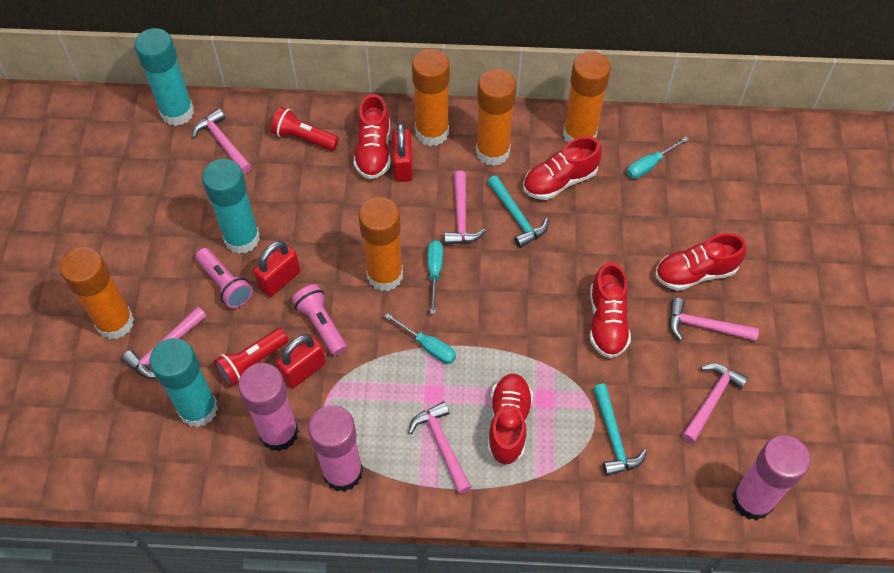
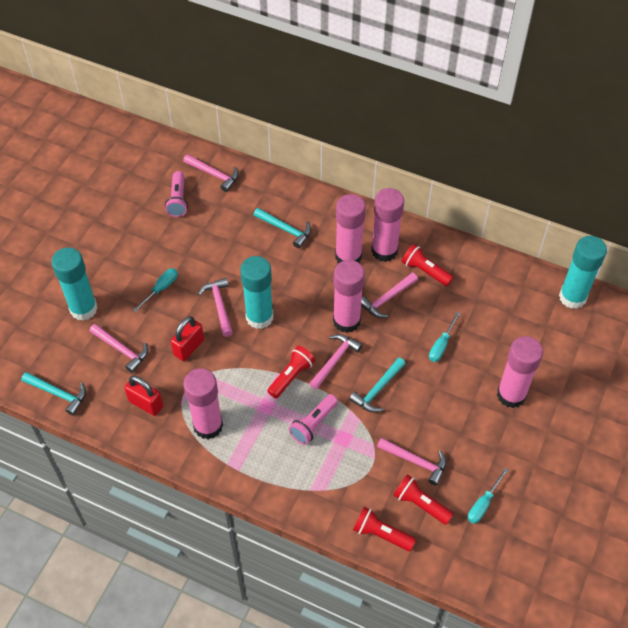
orange glue stick: 5 -> 0
pink glue stick: 3 -> 5
red flashlight: 2 -> 4
red padlock: 3 -> 2
red shoe: 5 -> 0
turquoise hammer: 2 -> 3

